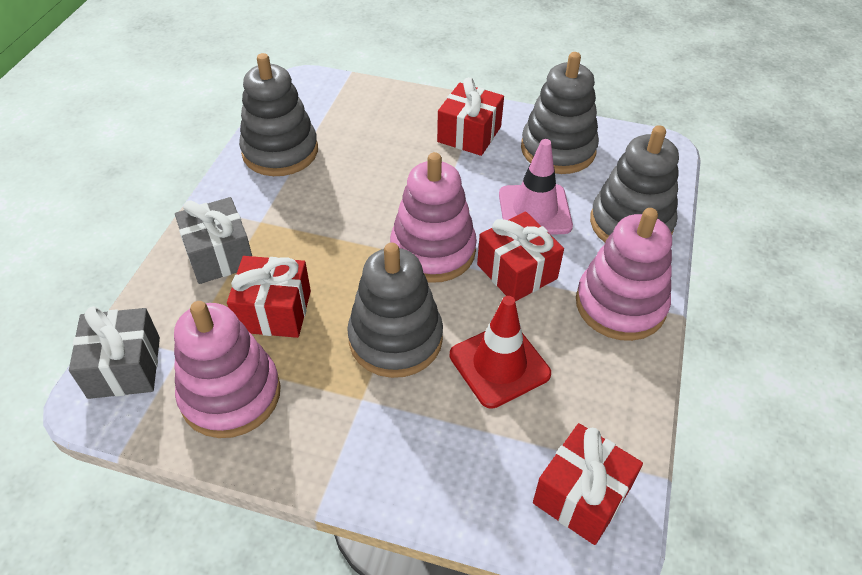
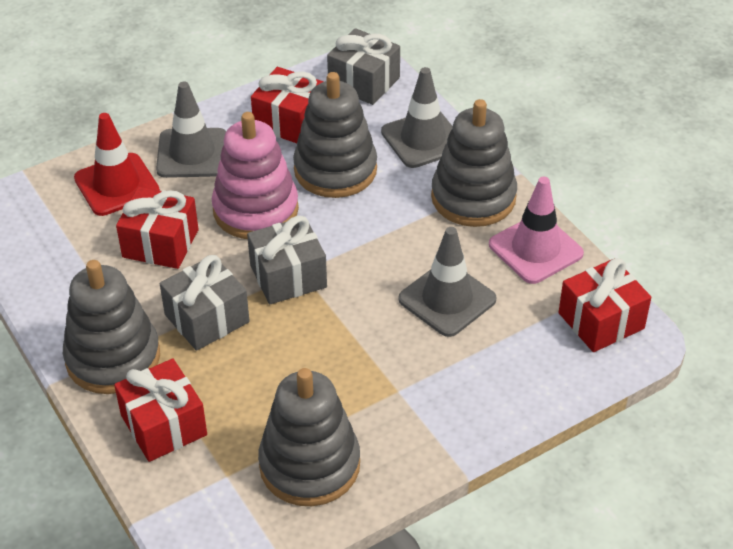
grey gift: 2 -> 3
grey traffic cone: 0 -> 3
pink stacking toy: 3 -> 1

